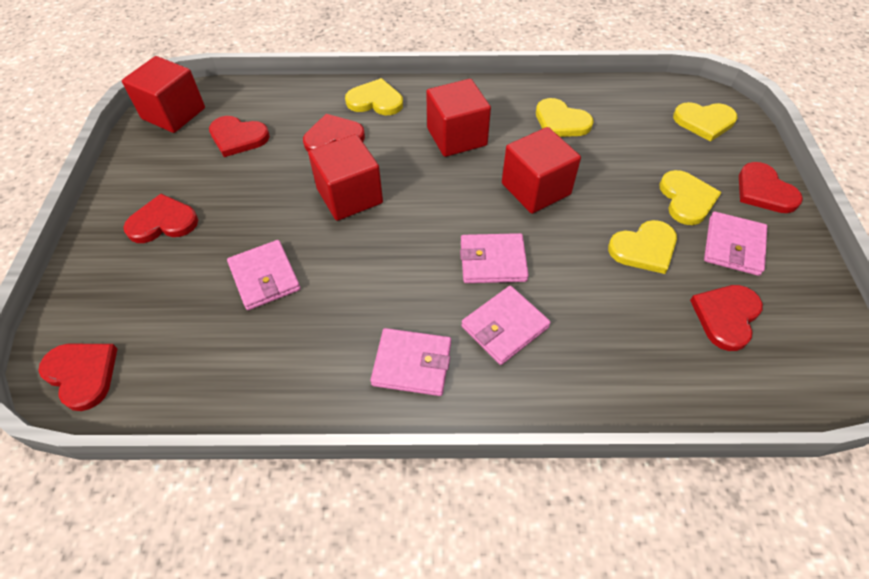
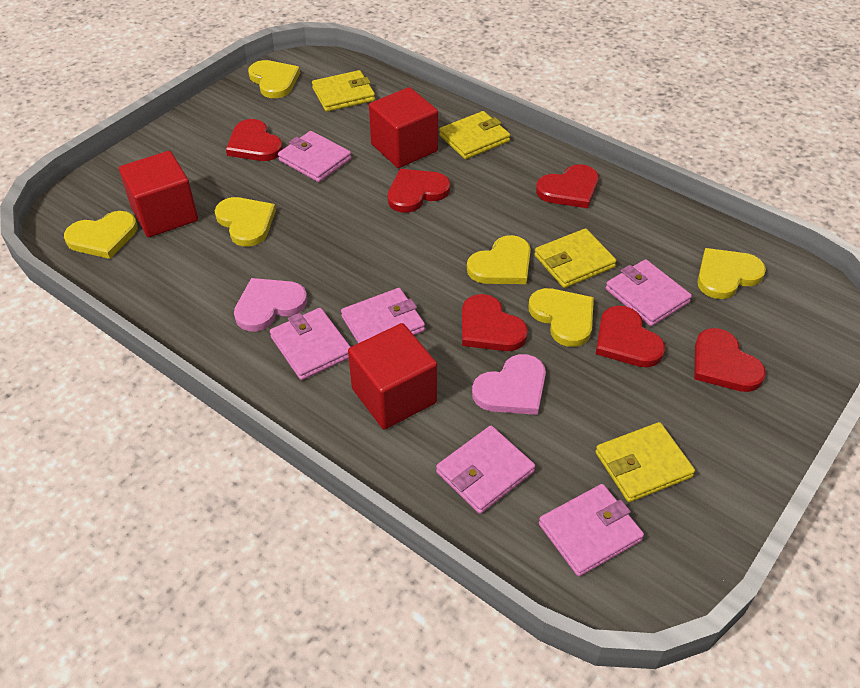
pink heart: 0 -> 2
pink wallet: 5 -> 6
red cube: 4 -> 3
yellow heart: 5 -> 6
yellow wallet: 0 -> 4

